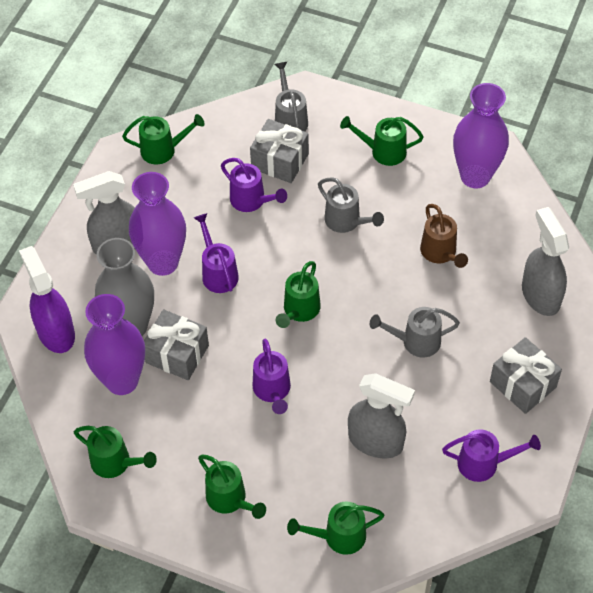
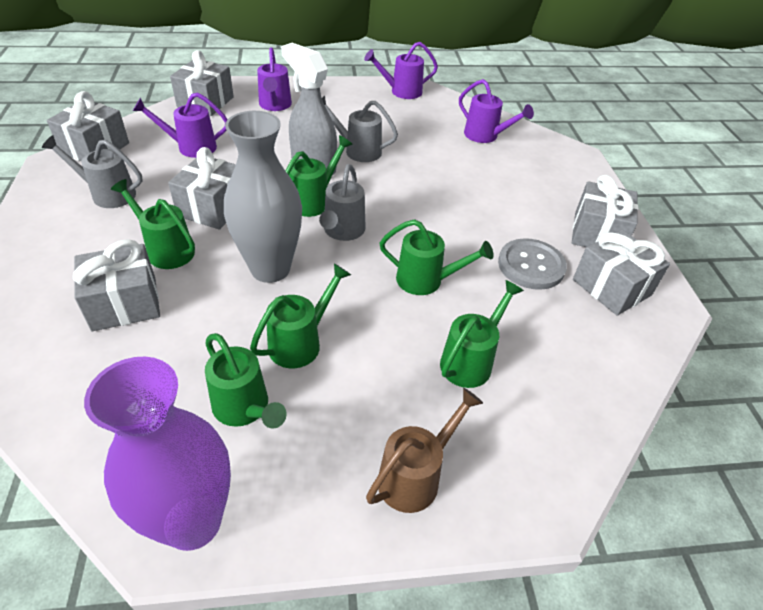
grey button: 0 -> 1
grey gift: 3 -> 6
grey spray bottle: 3 -> 1
purple spray bottle: 1 -> 0
purple vase: 3 -> 1

